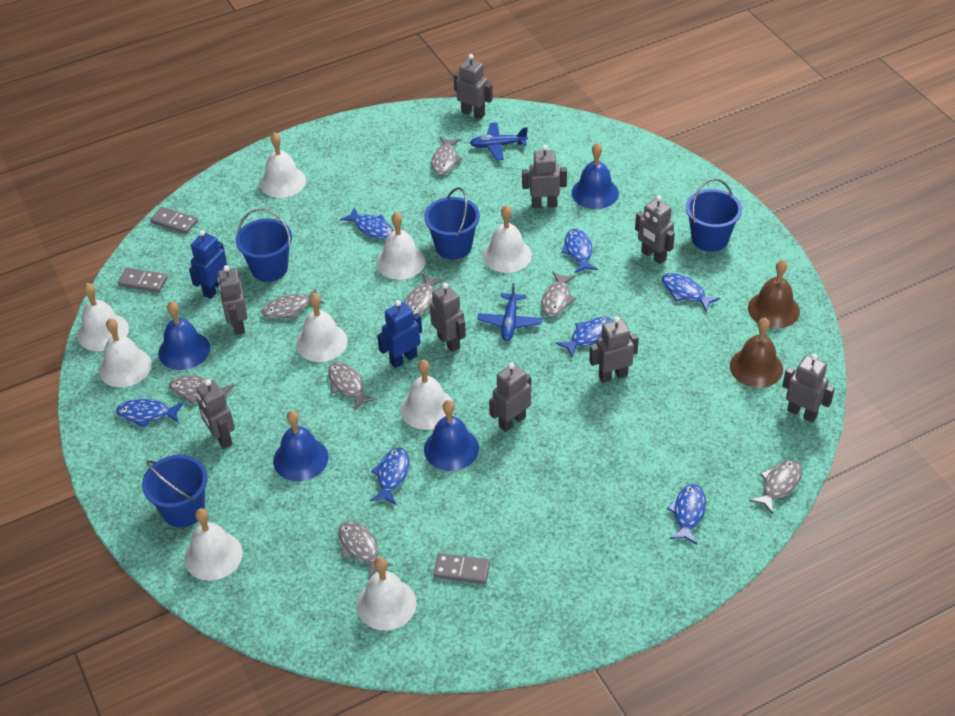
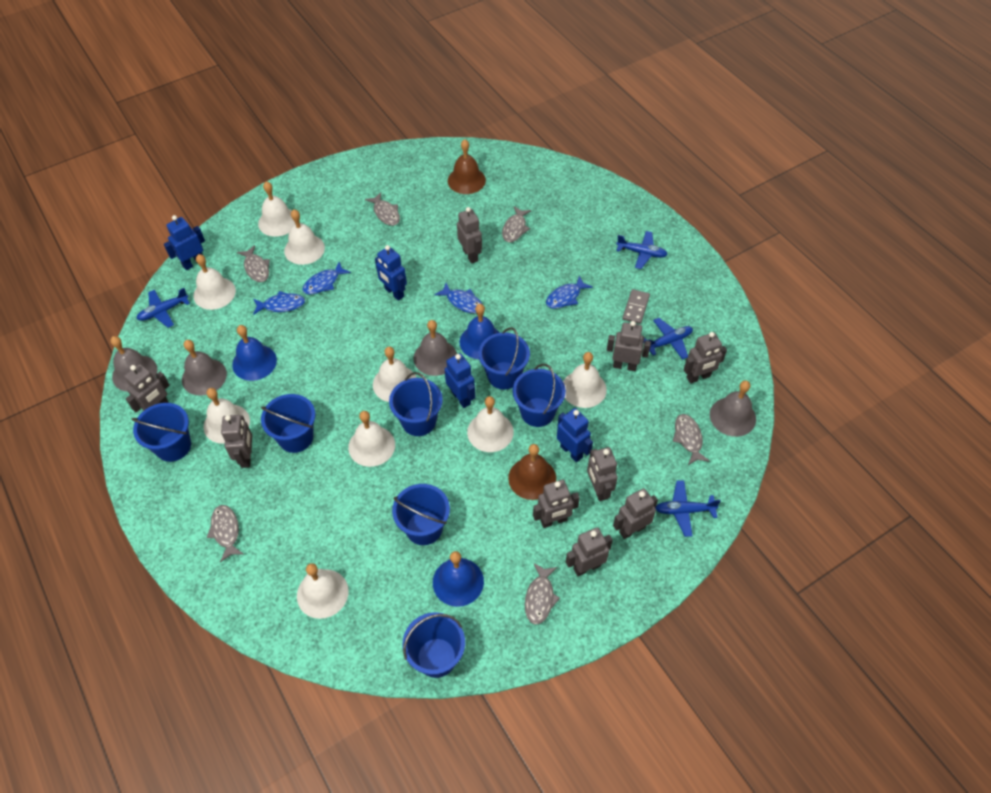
blue bell: 4 -> 3
blue bucket: 4 -> 7
blue fish: 7 -> 4
blue plane: 2 -> 4
blue robot: 2 -> 4
grey bell: 0 -> 4
grey domino: 3 -> 1
grey fish: 8 -> 6

